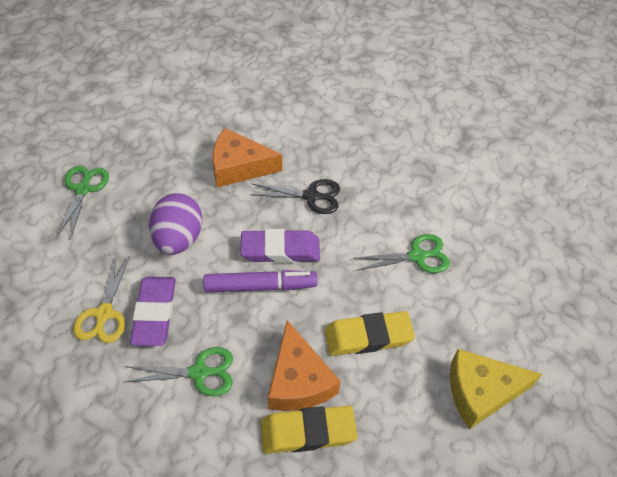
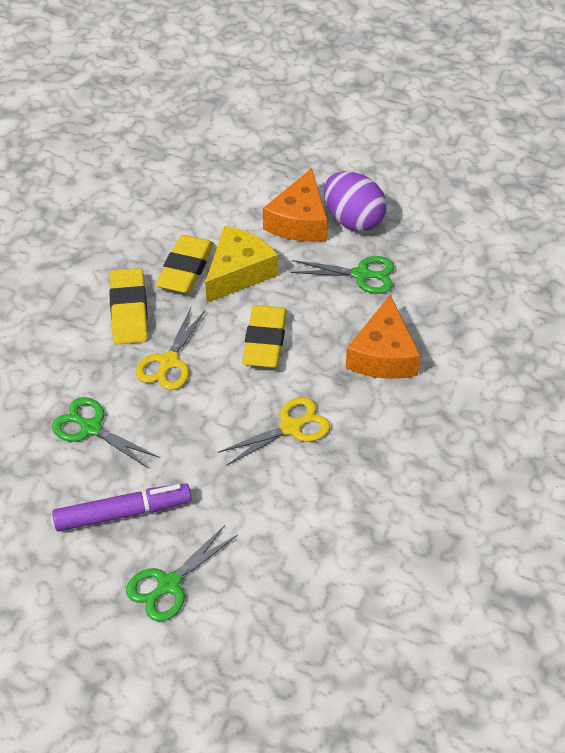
black scissors: 1 -> 0
purple eraser: 2 -> 0
yellow eraser: 2 -> 3
yellow scissors: 1 -> 2

